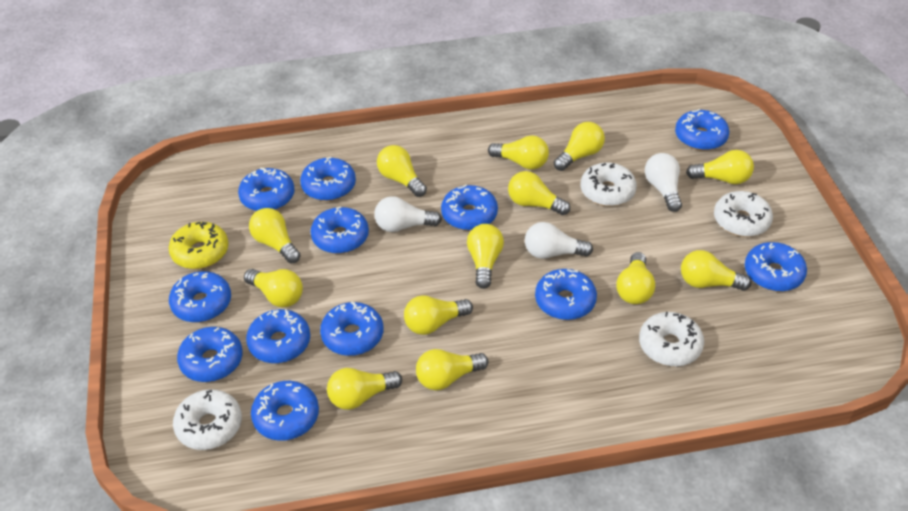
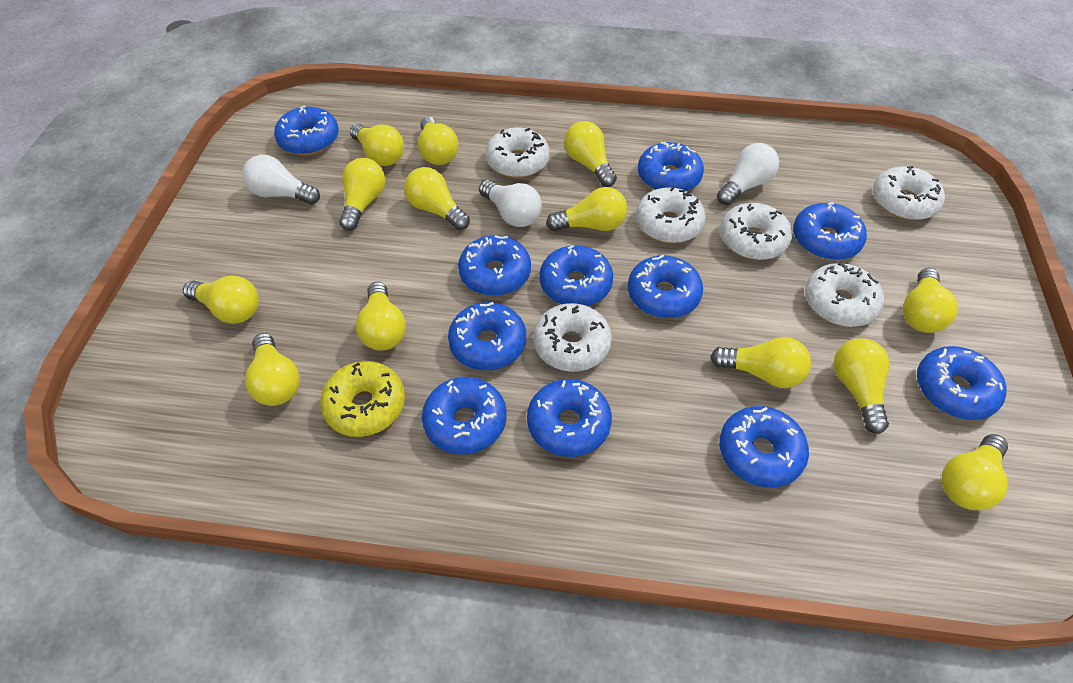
blue donut: 12 -> 11
white donut: 4 -> 6

